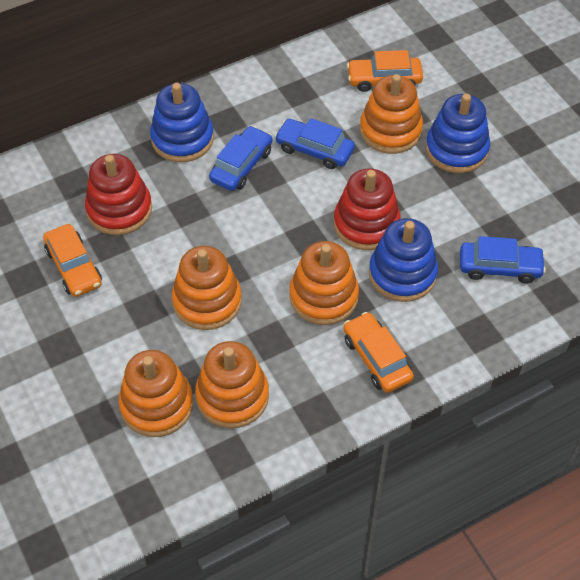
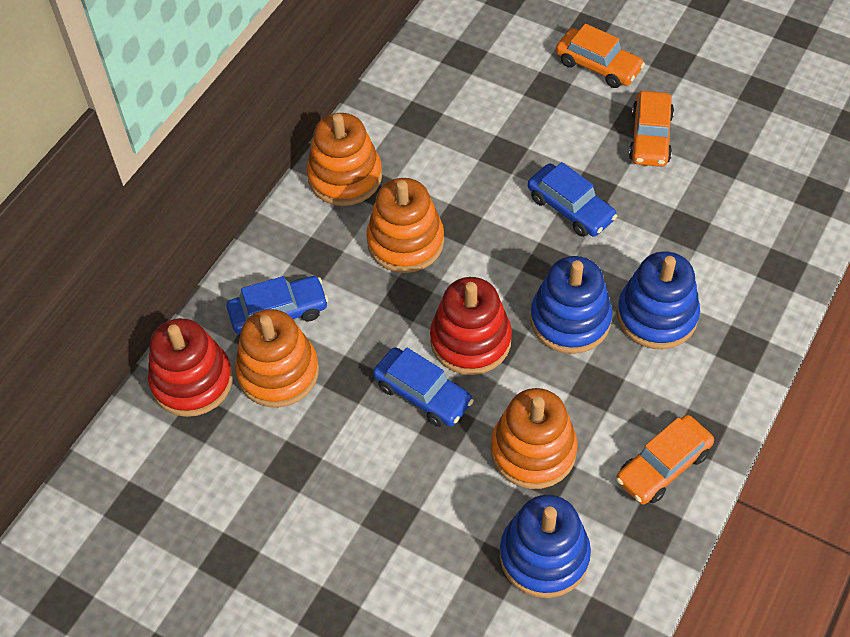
orange stacking toy: 5 -> 4

